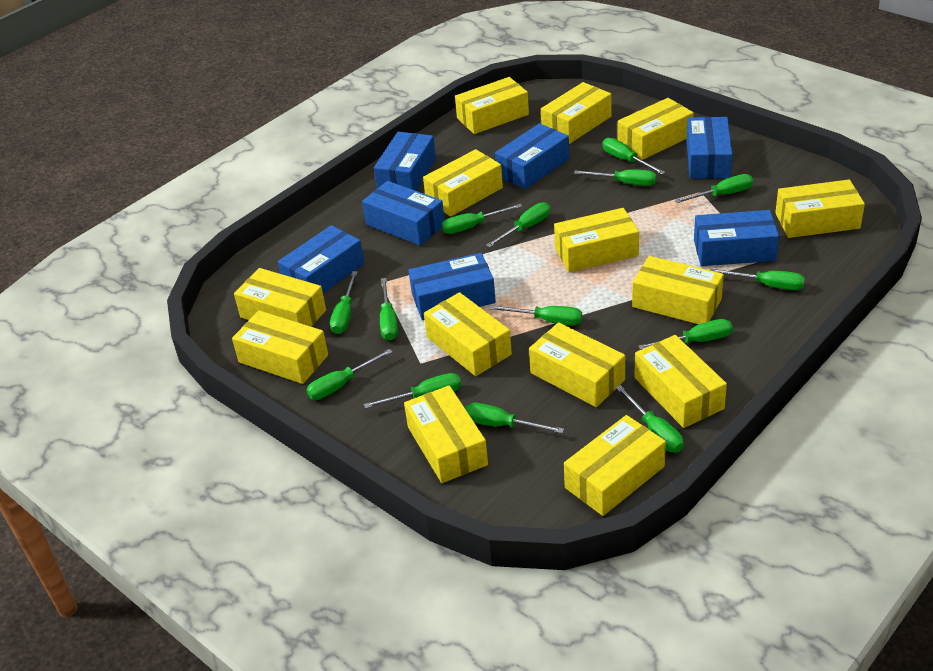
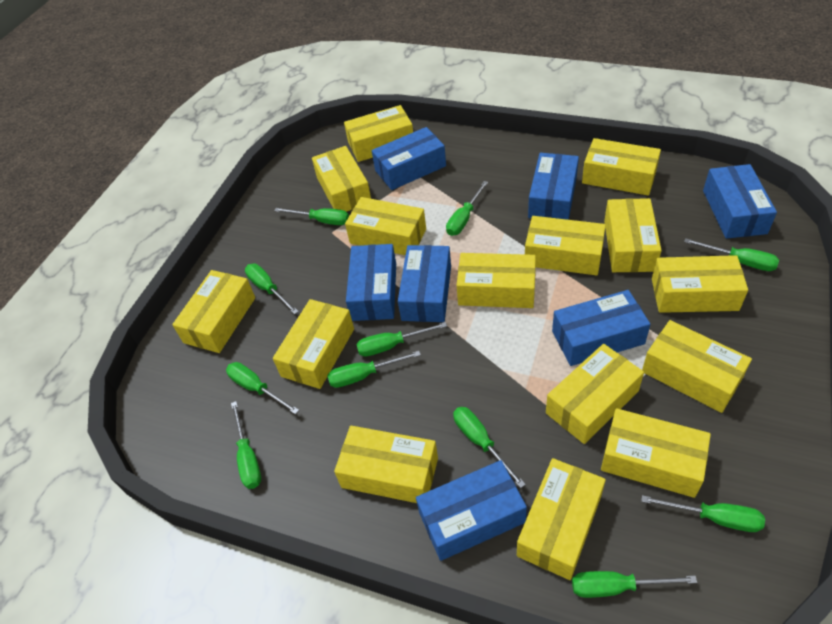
green screwdriver: 14 -> 11
yellow box: 14 -> 15

